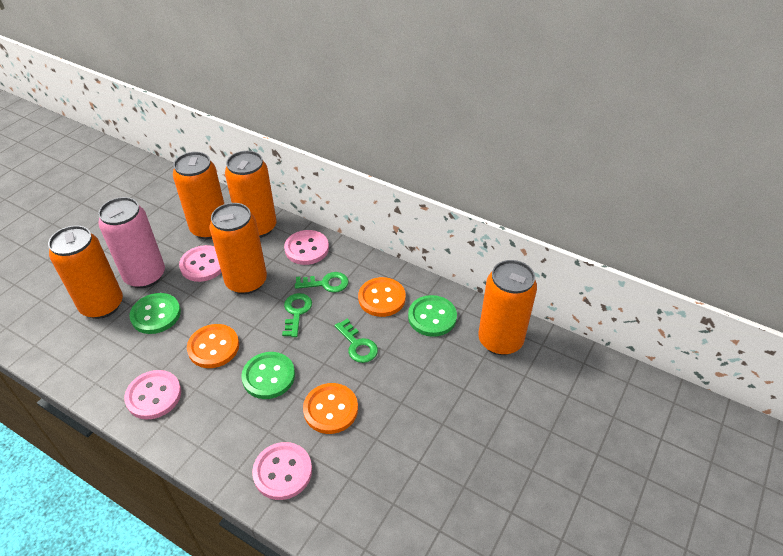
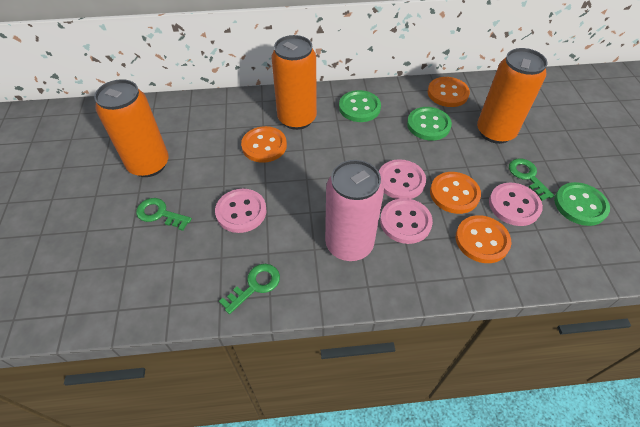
orange button: 3 -> 4
orange can: 5 -> 3

